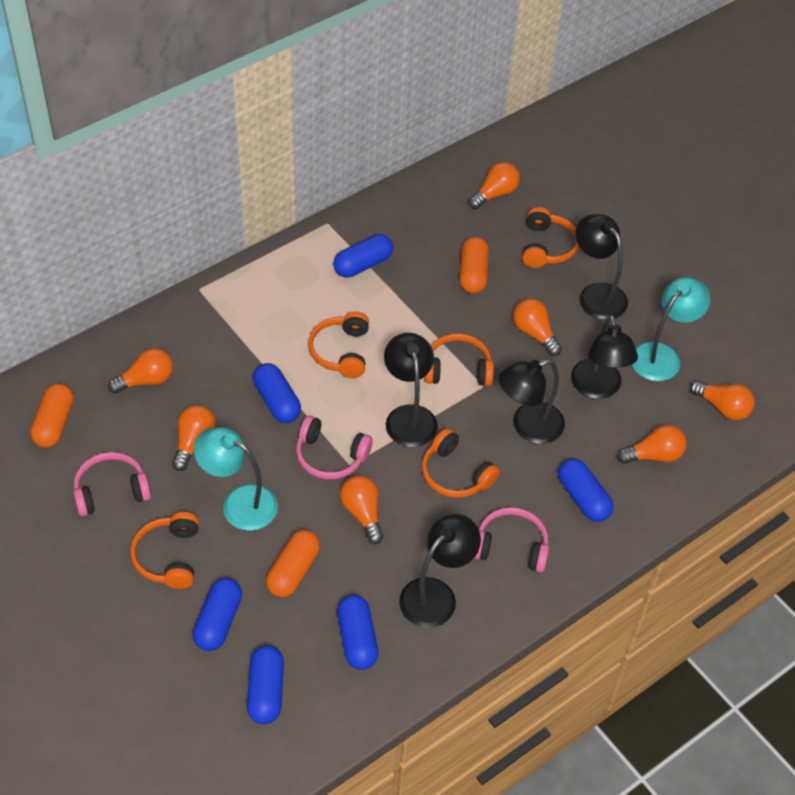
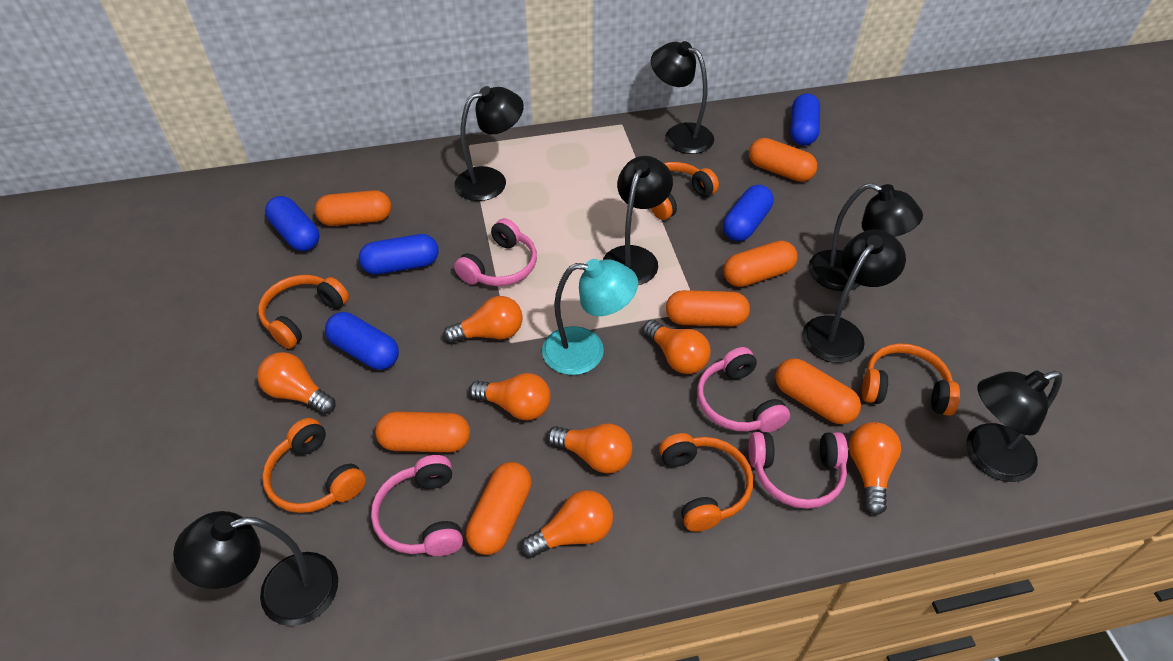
black lamp: 5 -> 7
blue capsule: 6 -> 5
orange capsule: 3 -> 7
pink headphones: 3 -> 4
turquoise lamp: 2 -> 1

